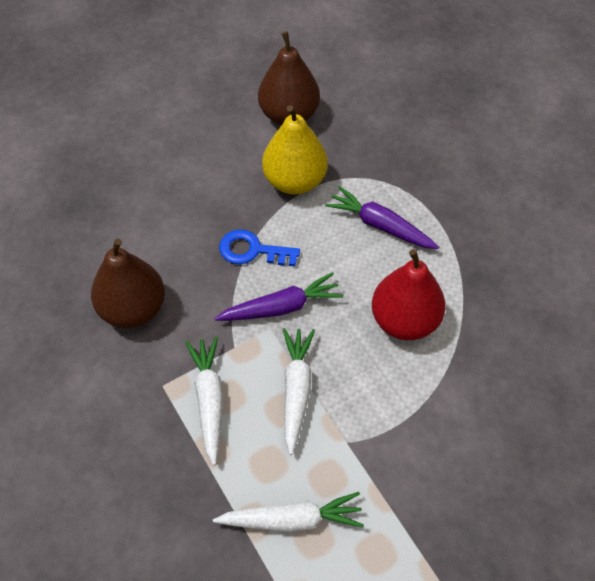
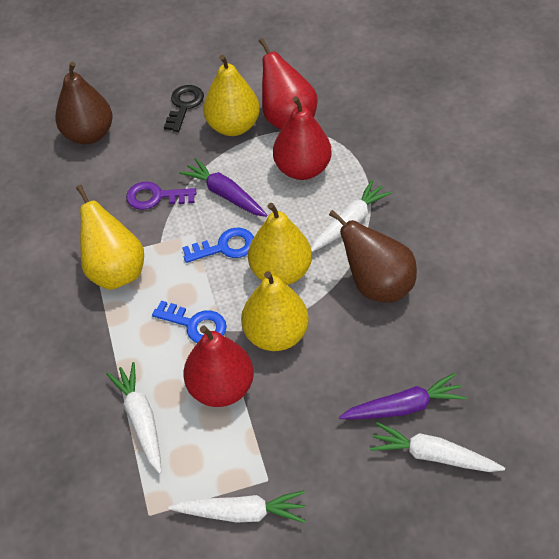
black key: 0 -> 1
blue key: 1 -> 2
purple key: 0 -> 1
red pear: 1 -> 3
white carrot: 3 -> 4
yellow pear: 1 -> 4

